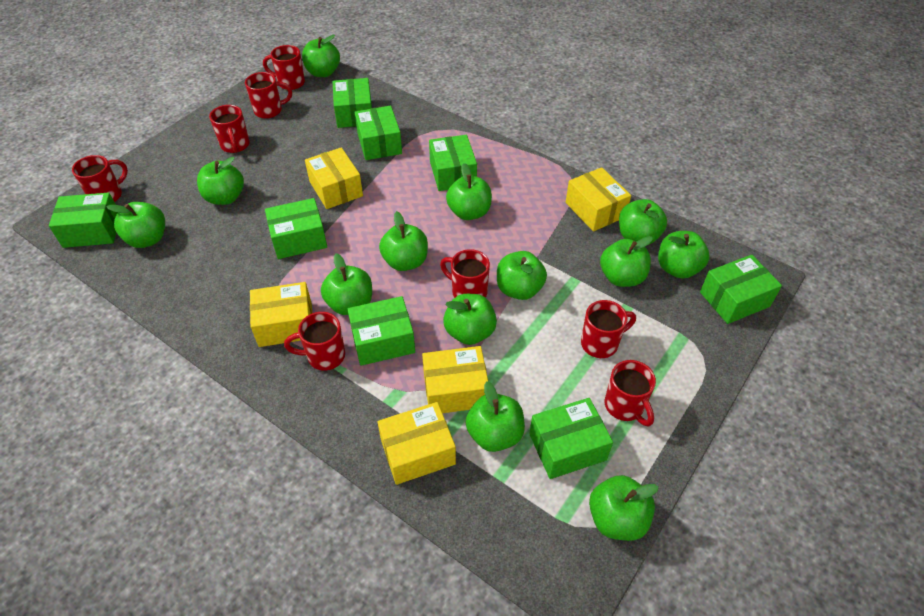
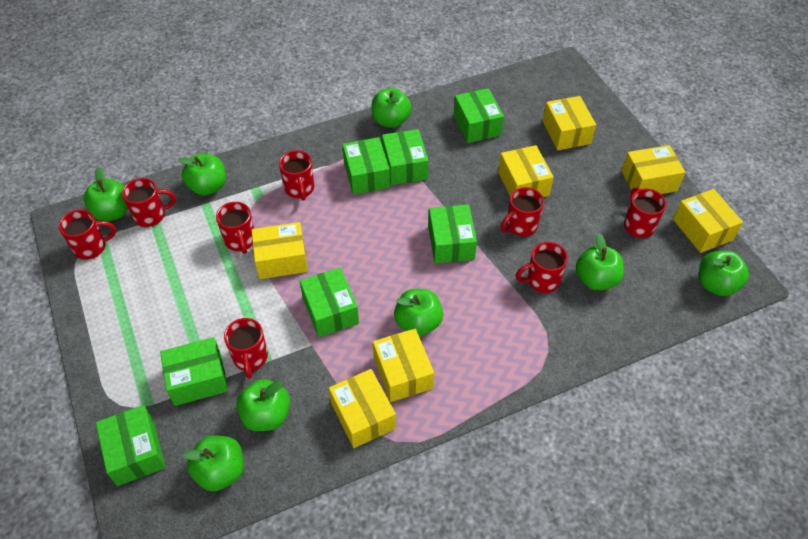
green apple: 13 -> 8
green box: 8 -> 7
yellow box: 5 -> 7

